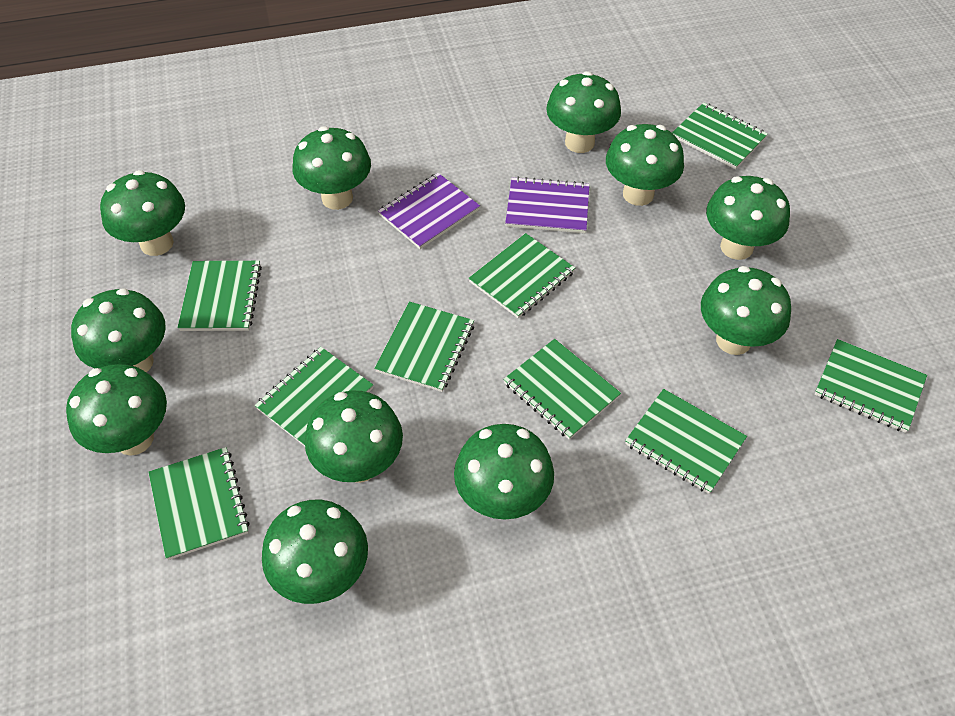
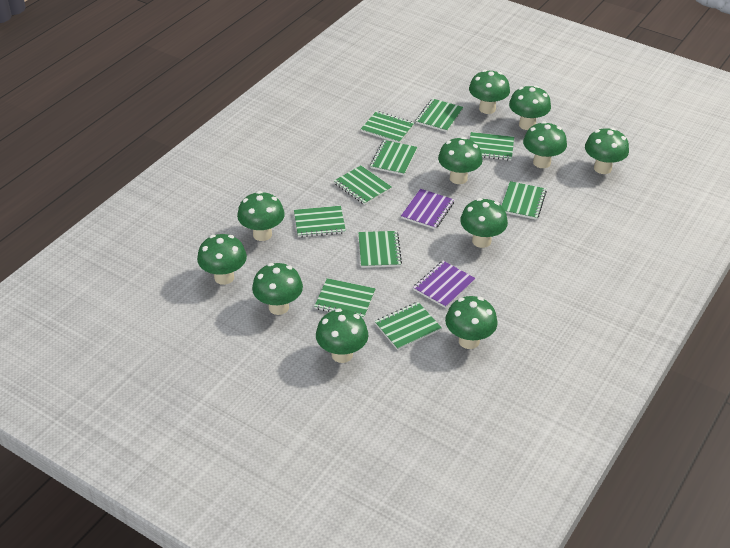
green notebook: 9 -> 10

